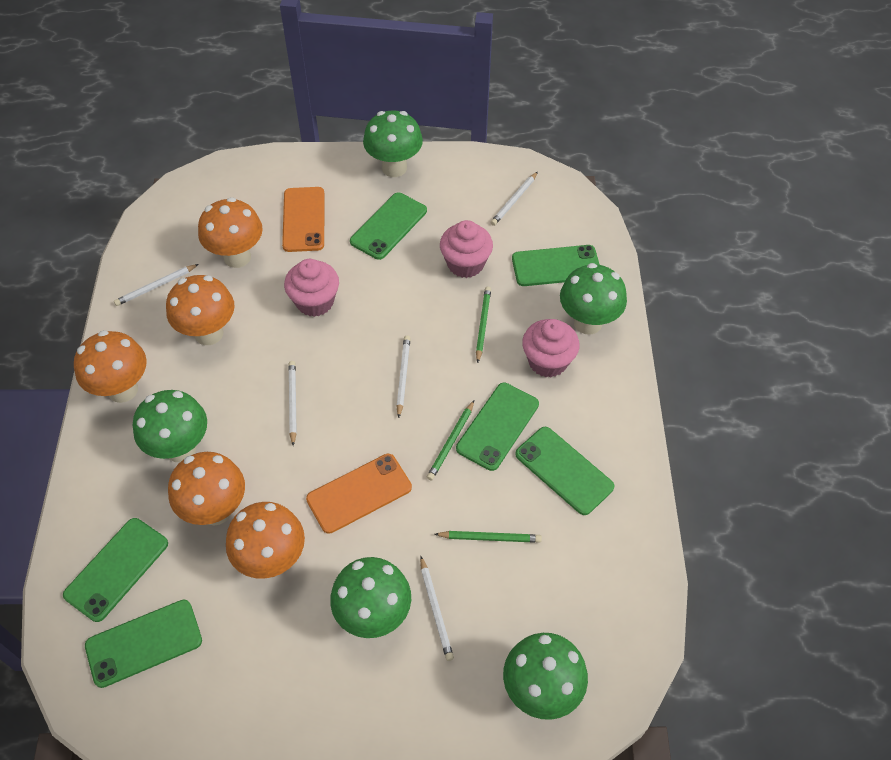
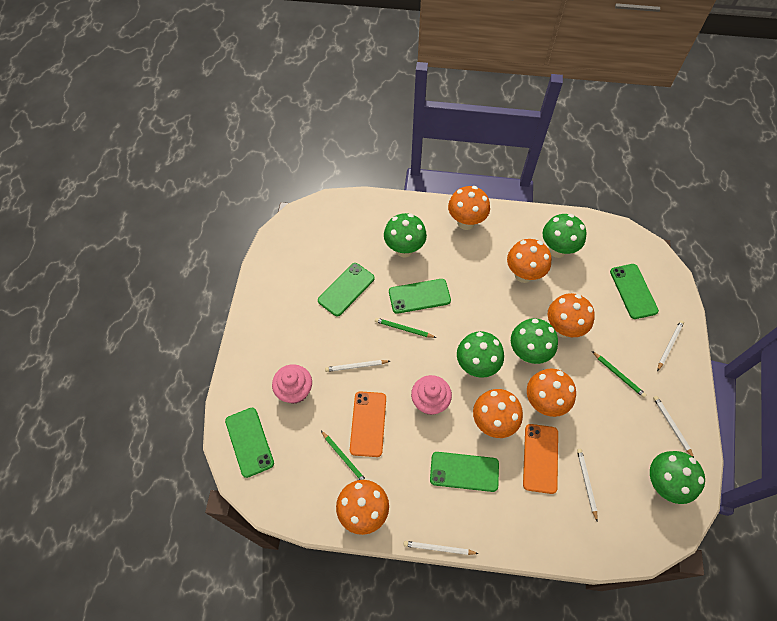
green phone: 6 -> 5
orange mushroom: 5 -> 6
pink cupcake: 3 -> 2

